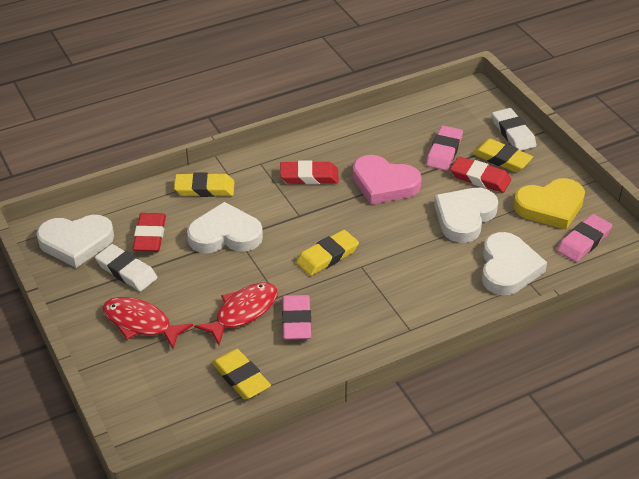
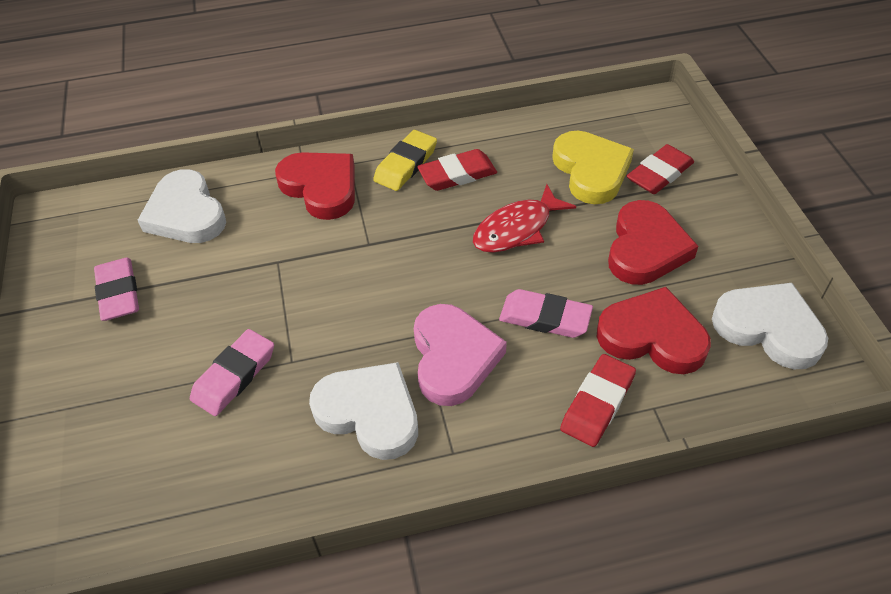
red fish: 2 -> 1
red heart: 0 -> 3
white eraser: 2 -> 0
white heart: 4 -> 3
yellow eraser: 4 -> 1

